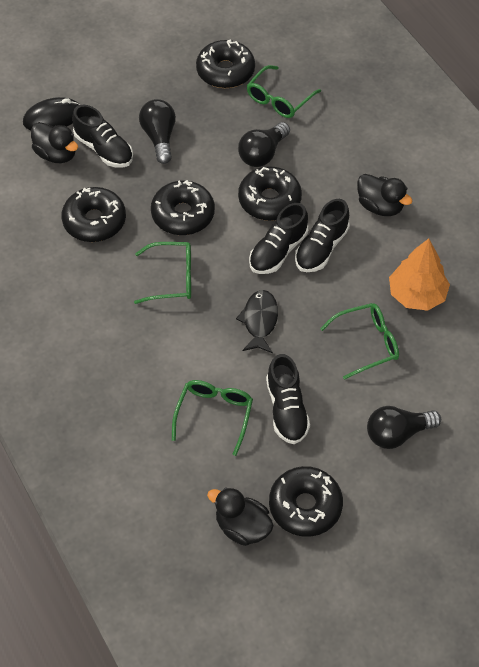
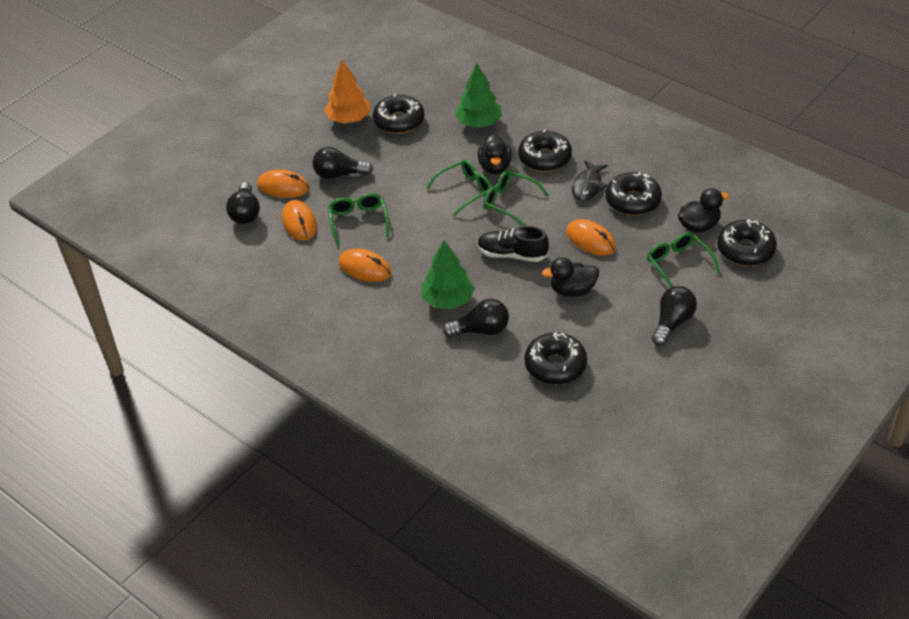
black light bulb: 3 -> 4
black mouse: 1 -> 0
black shoe: 4 -> 1
green tree: 0 -> 2
orange mouse: 0 -> 4

